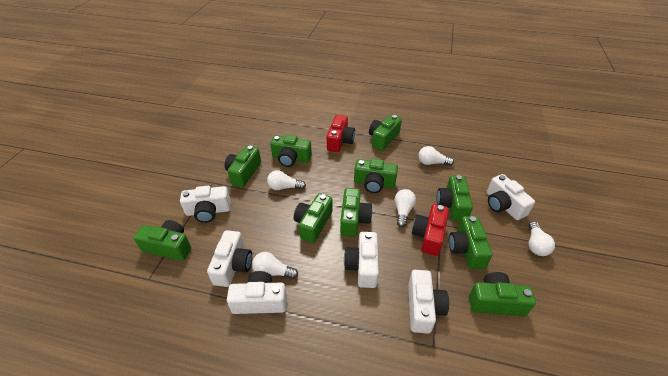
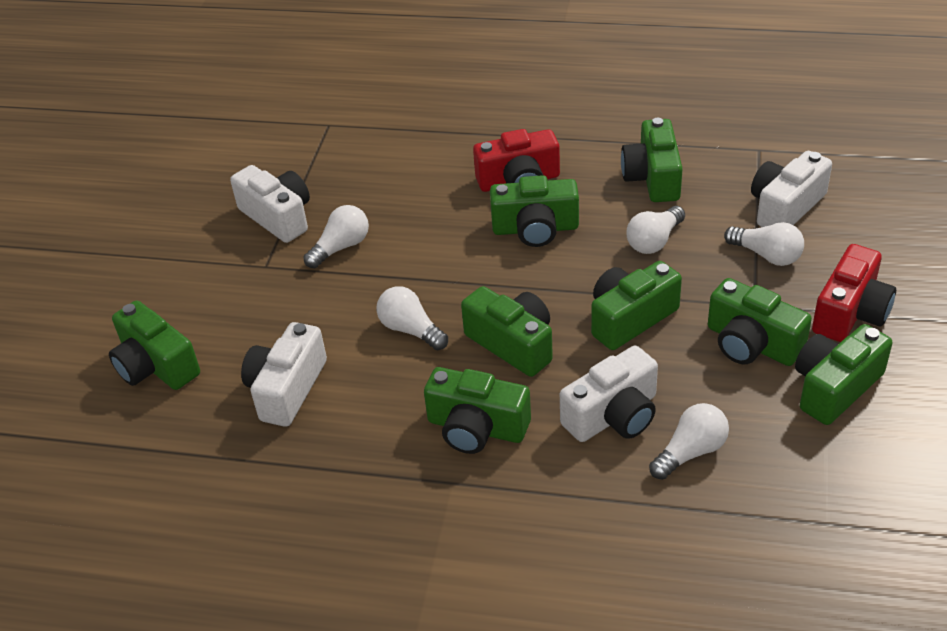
green camera: 10 -> 8
white camera: 6 -> 4

